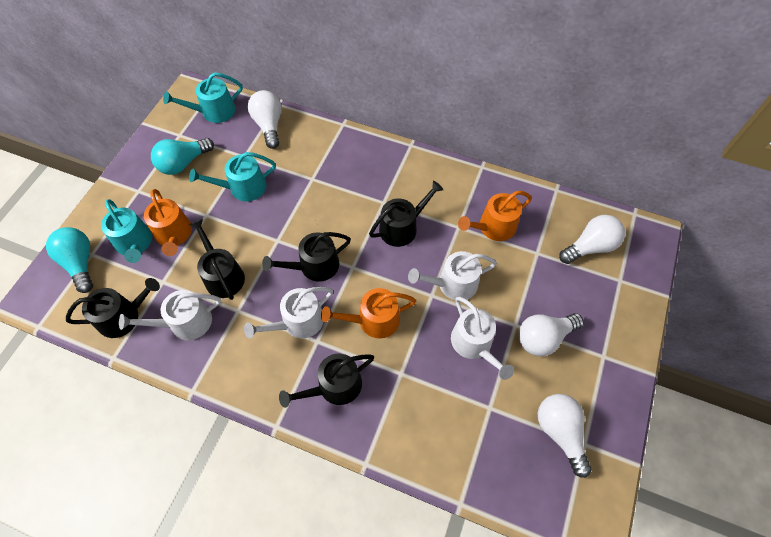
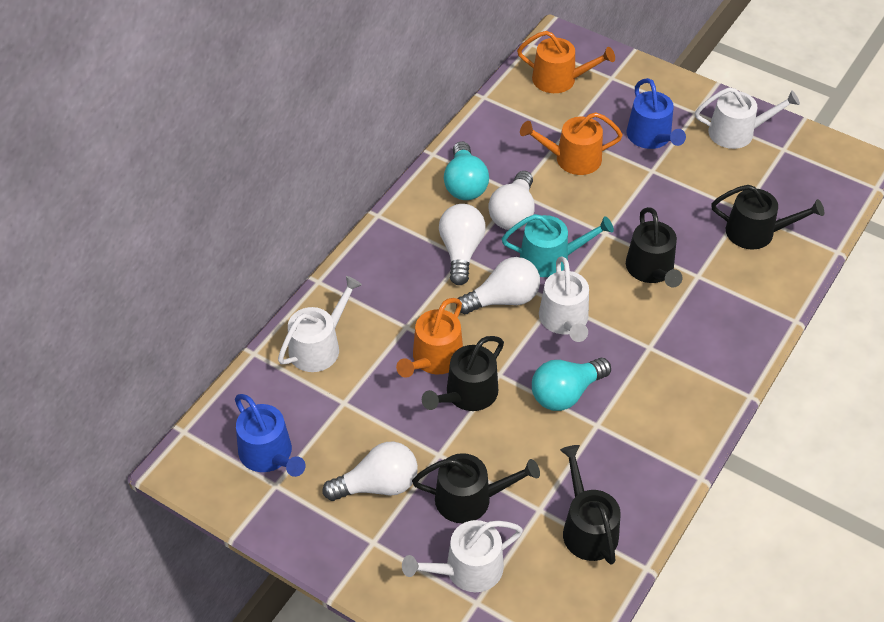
blue watering can: 0 -> 2
turquoise watering can: 3 -> 1

